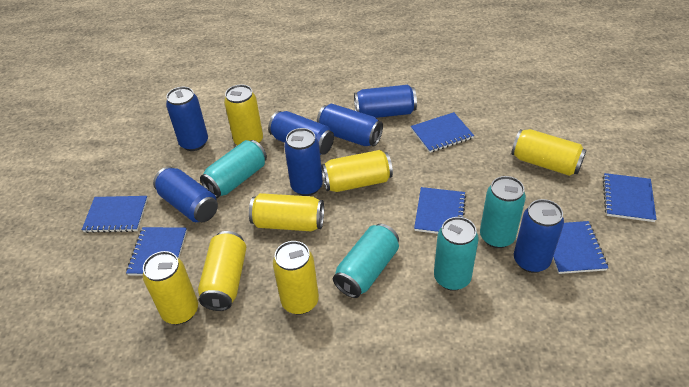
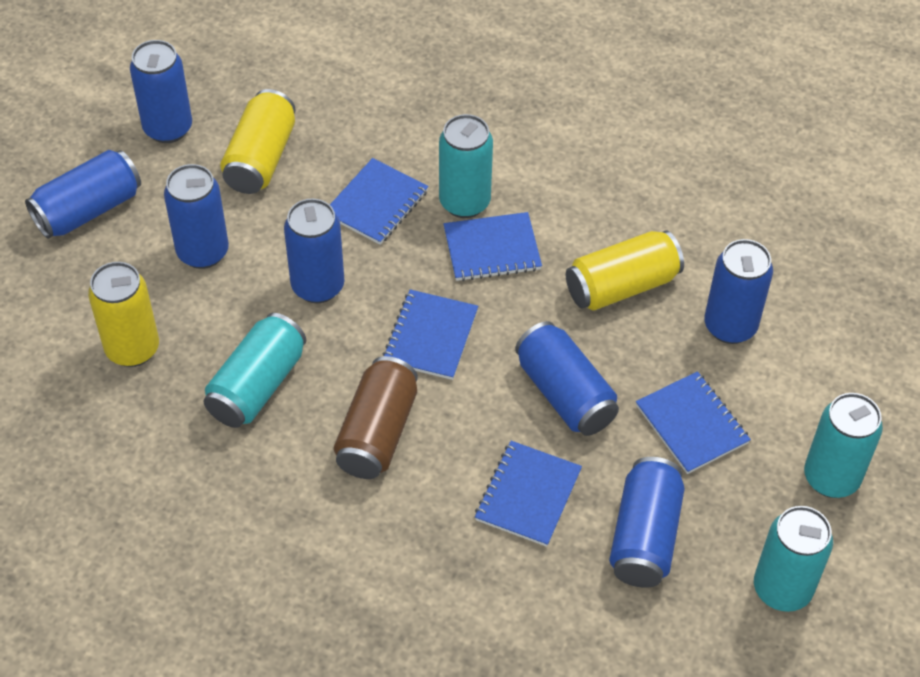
blue notebook: 6 -> 5
brown can: 0 -> 1
yellow can: 7 -> 3

